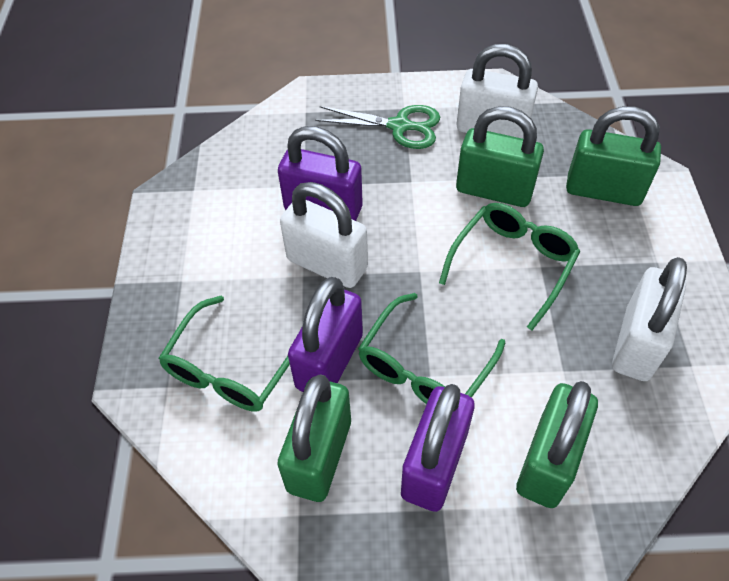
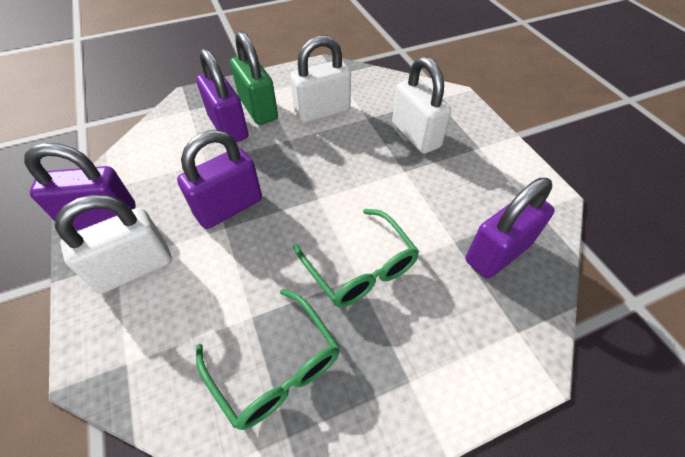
green glasses: 3 -> 2
green padlock: 4 -> 1
green scissors: 1 -> 0
purple padlock: 3 -> 4

